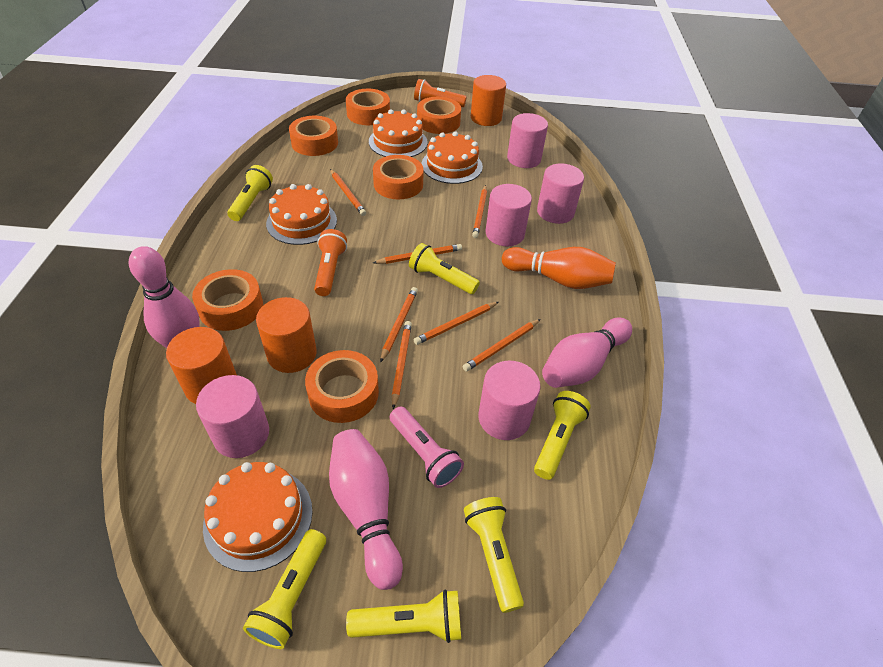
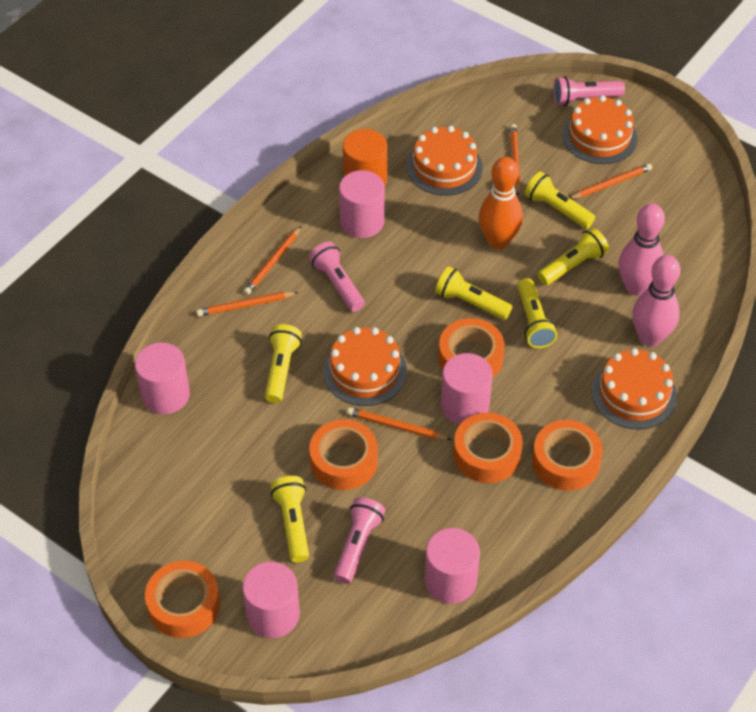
orange cylinder: 3 -> 1
orange flashlight: 2 -> 0
orange pencil: 7 -> 5
orange tape: 6 -> 5
pink bowling pin: 3 -> 2
pink flashlight: 1 -> 3

